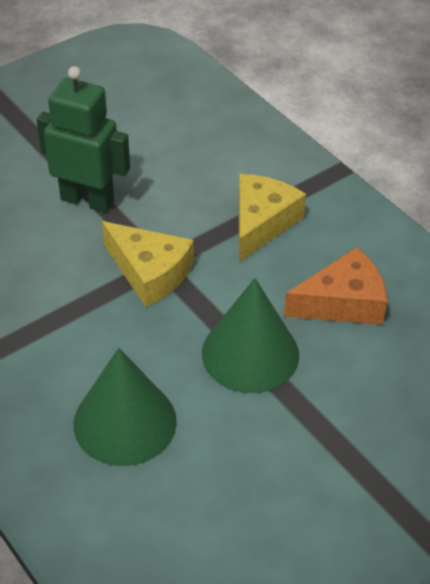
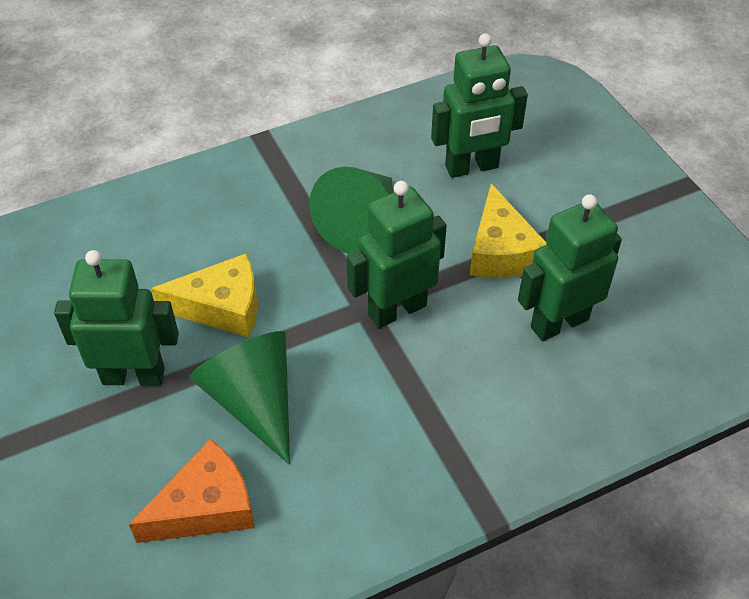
green robot: 1 -> 4

